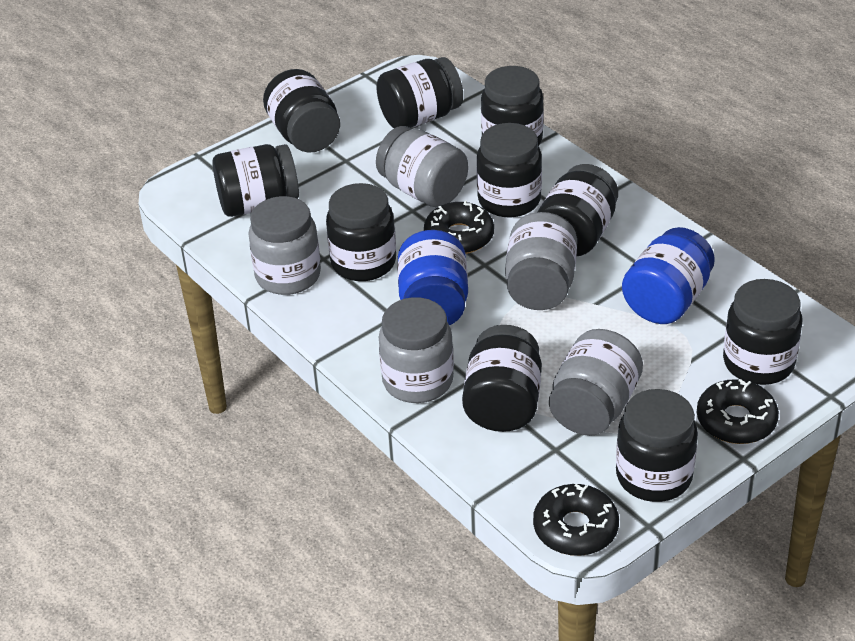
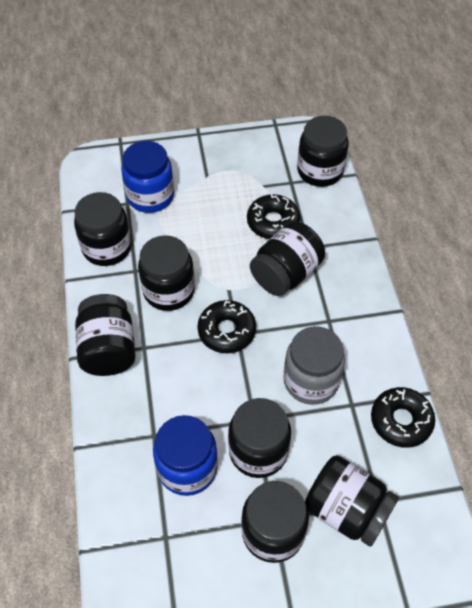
black jar: 10 -> 8
grey jar: 5 -> 1

